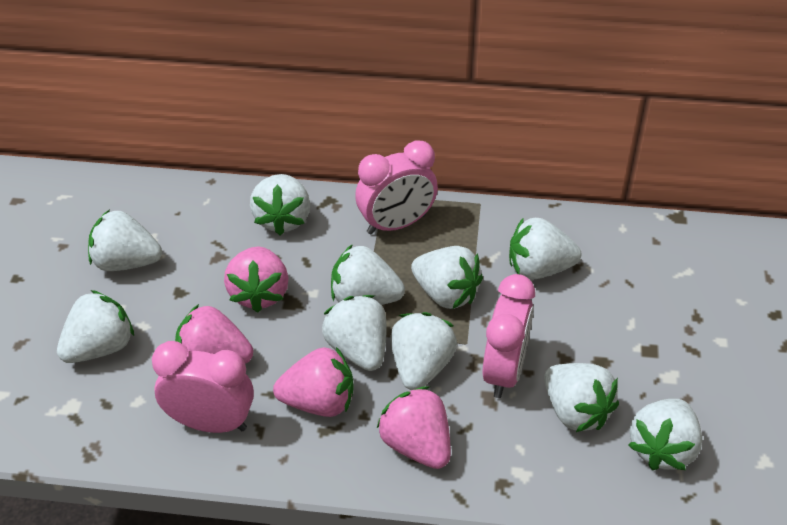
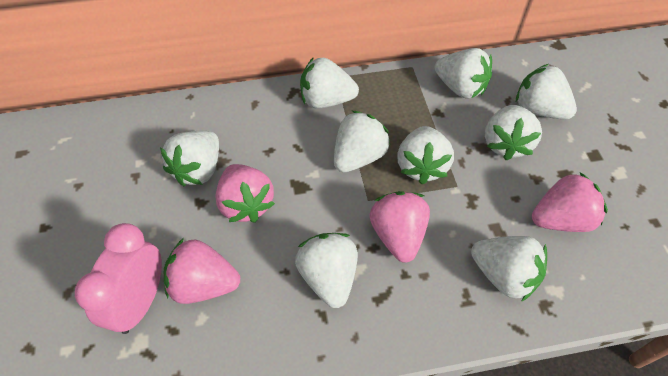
pink clock: 3 -> 1
white strawberry: 10 -> 9

